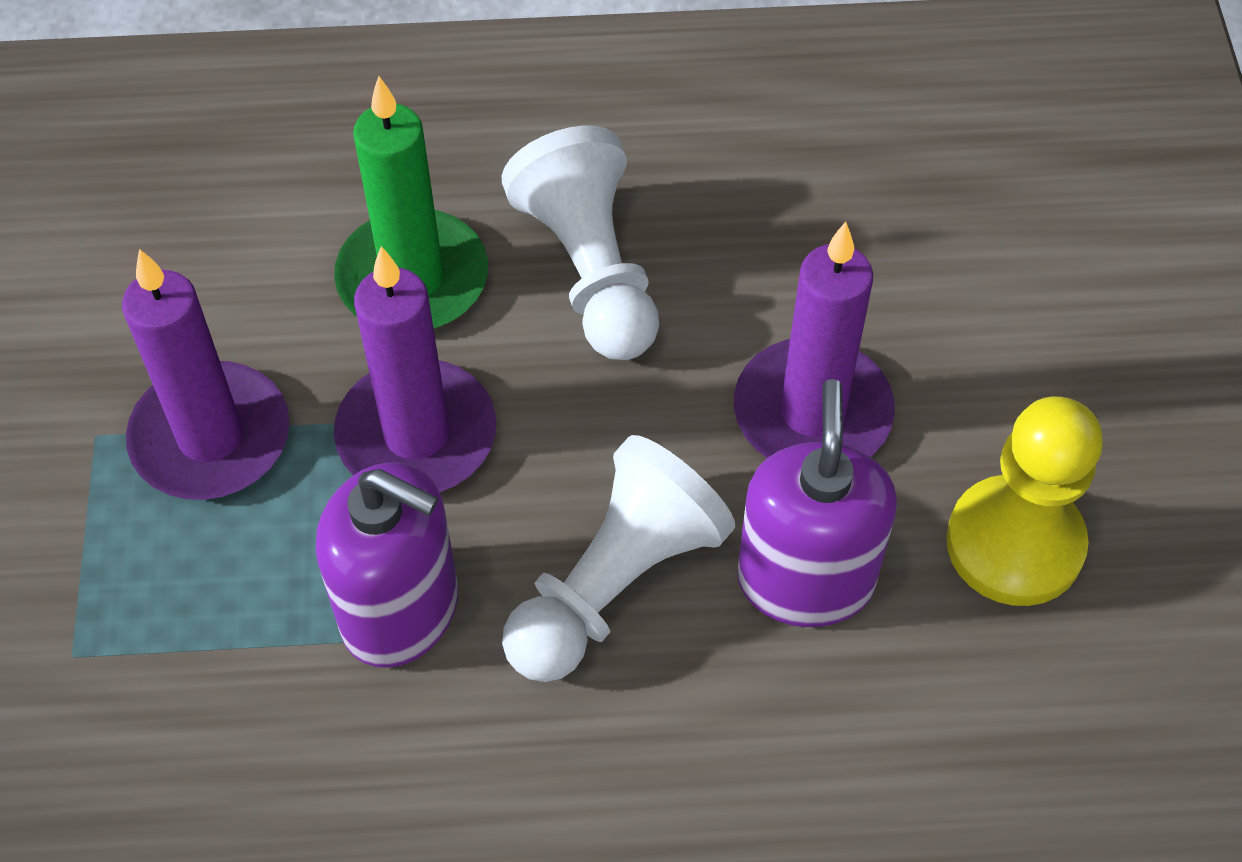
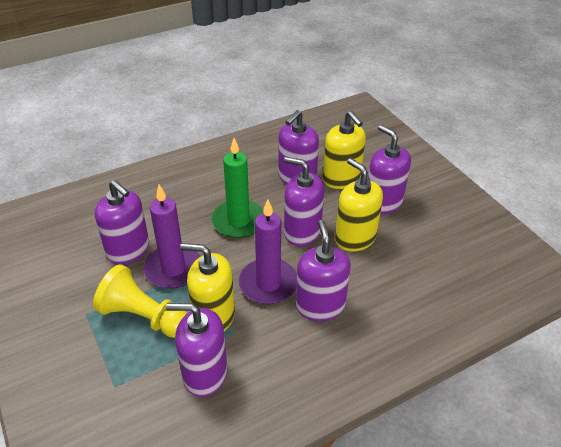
purple candle: 3 -> 2
purple soap dispenser: 2 -> 6
white pawn: 2 -> 0
yellow soap dispenser: 0 -> 3

